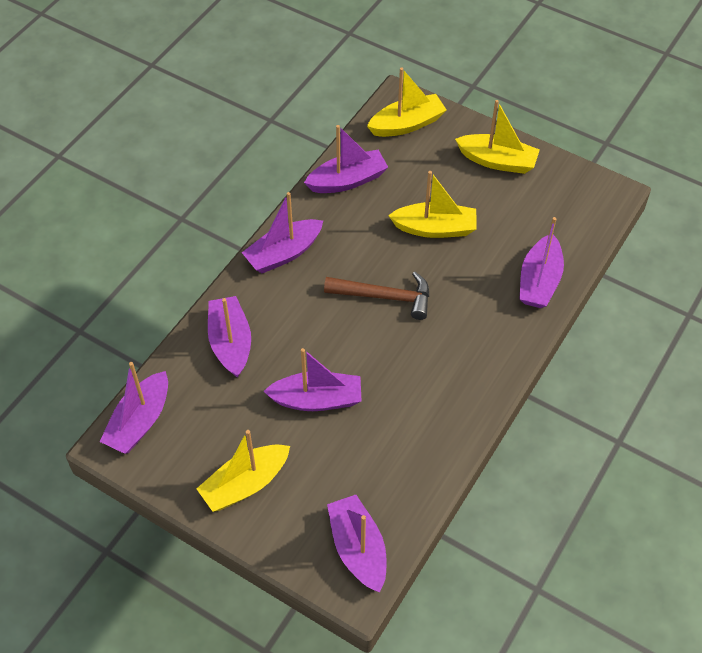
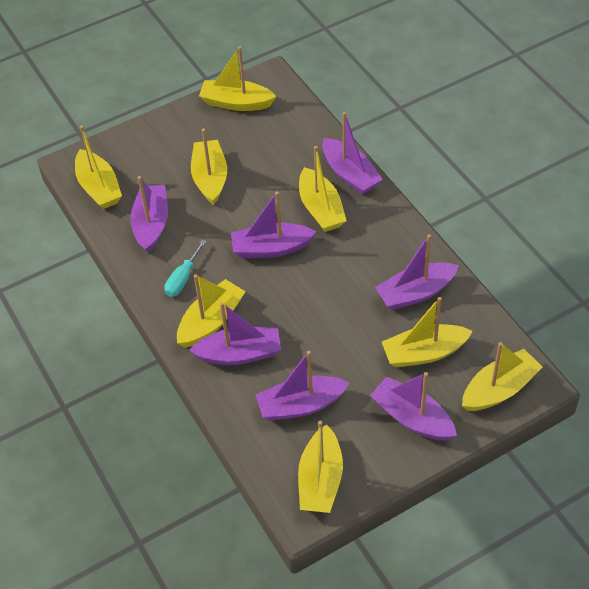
brown hammer: 1 -> 0
turquoise screwdriver: 0 -> 1
yellow boat: 4 -> 8

